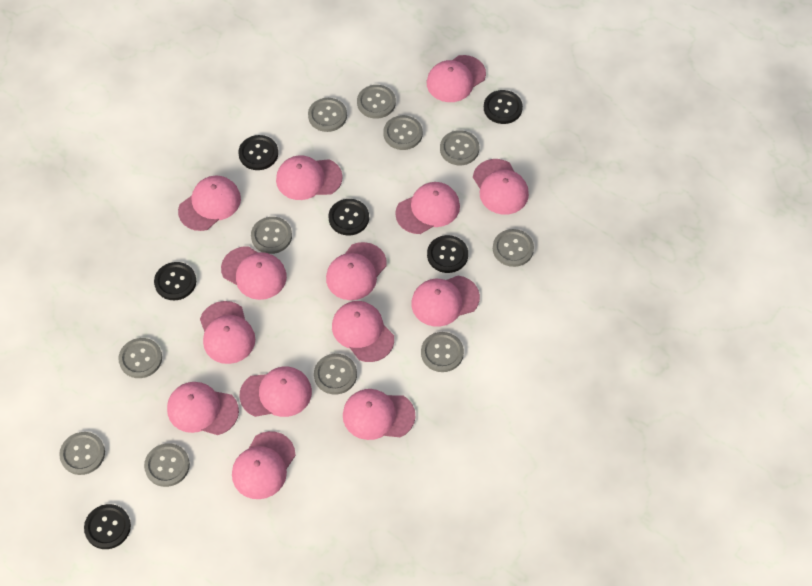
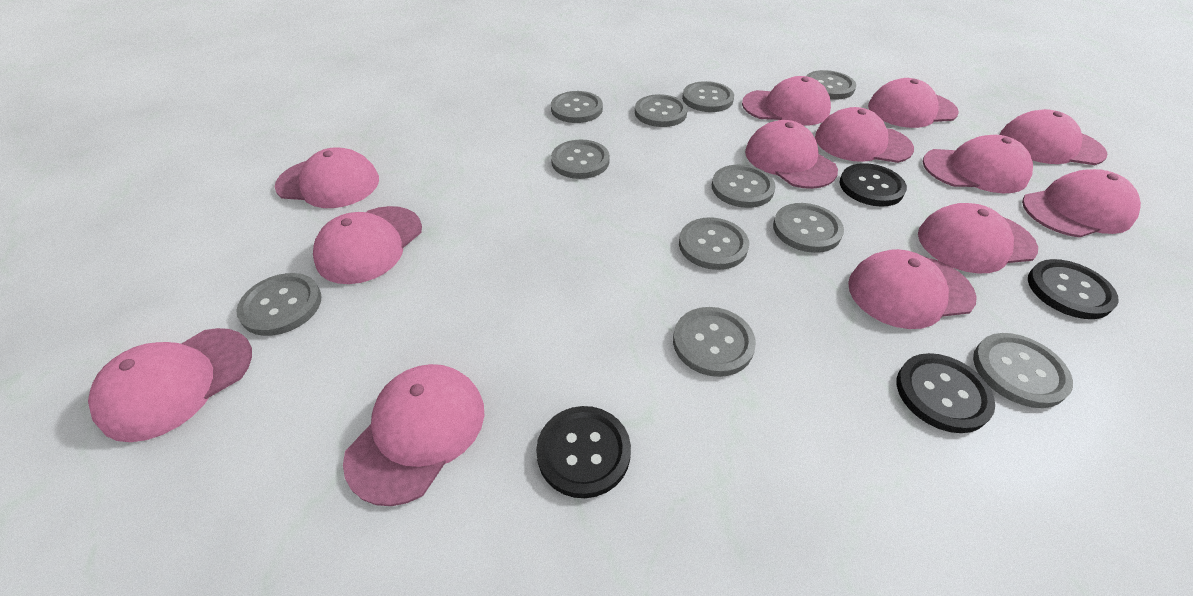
black button: 6 -> 4
pink cap: 14 -> 13

